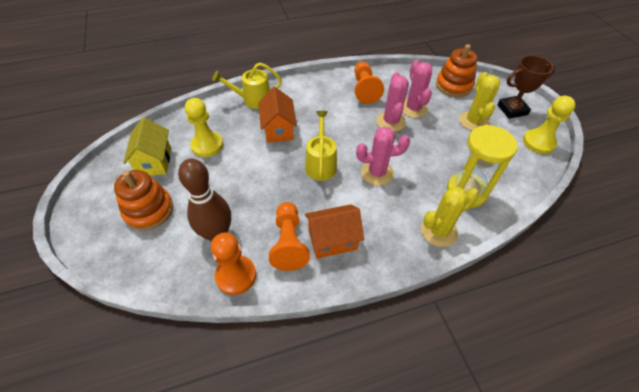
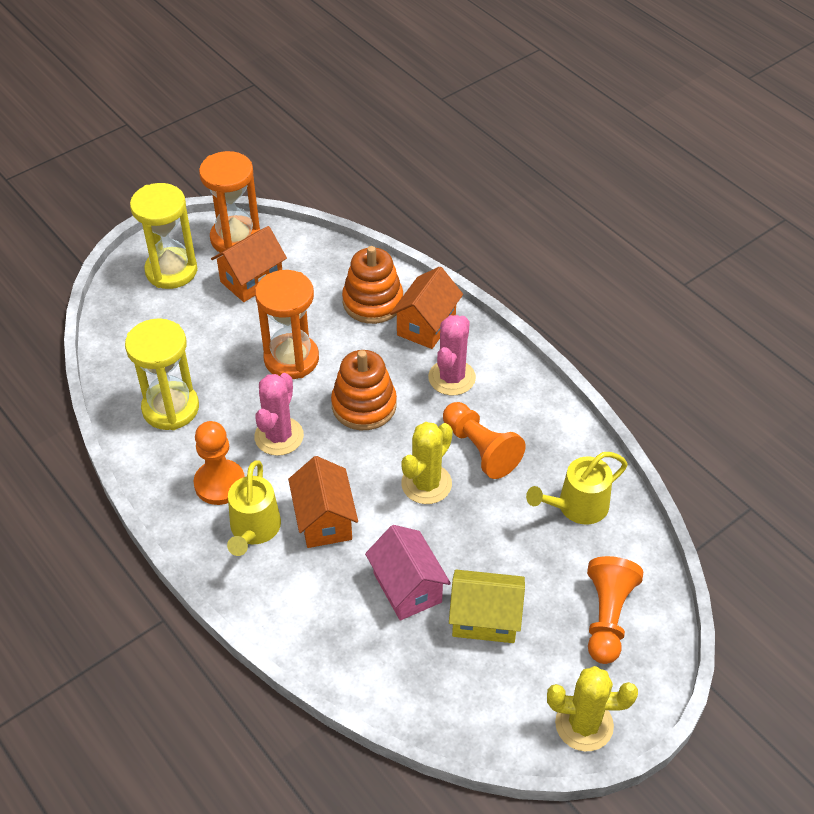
brown bowling pin: 1 -> 0
brown trophy: 1 -> 0
orange hourglass: 0 -> 2
orange house: 2 -> 3
pink cactus: 3 -> 2
pink house: 0 -> 1
yellow hourglass: 1 -> 2
yellow pawn: 2 -> 0

